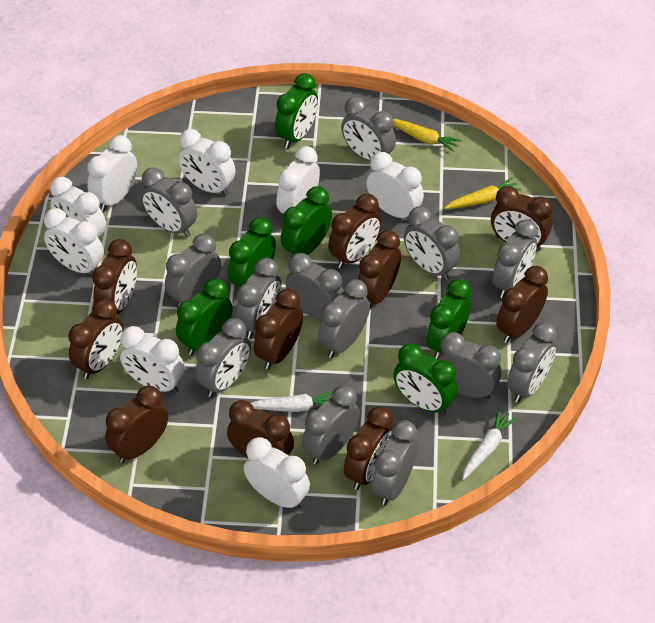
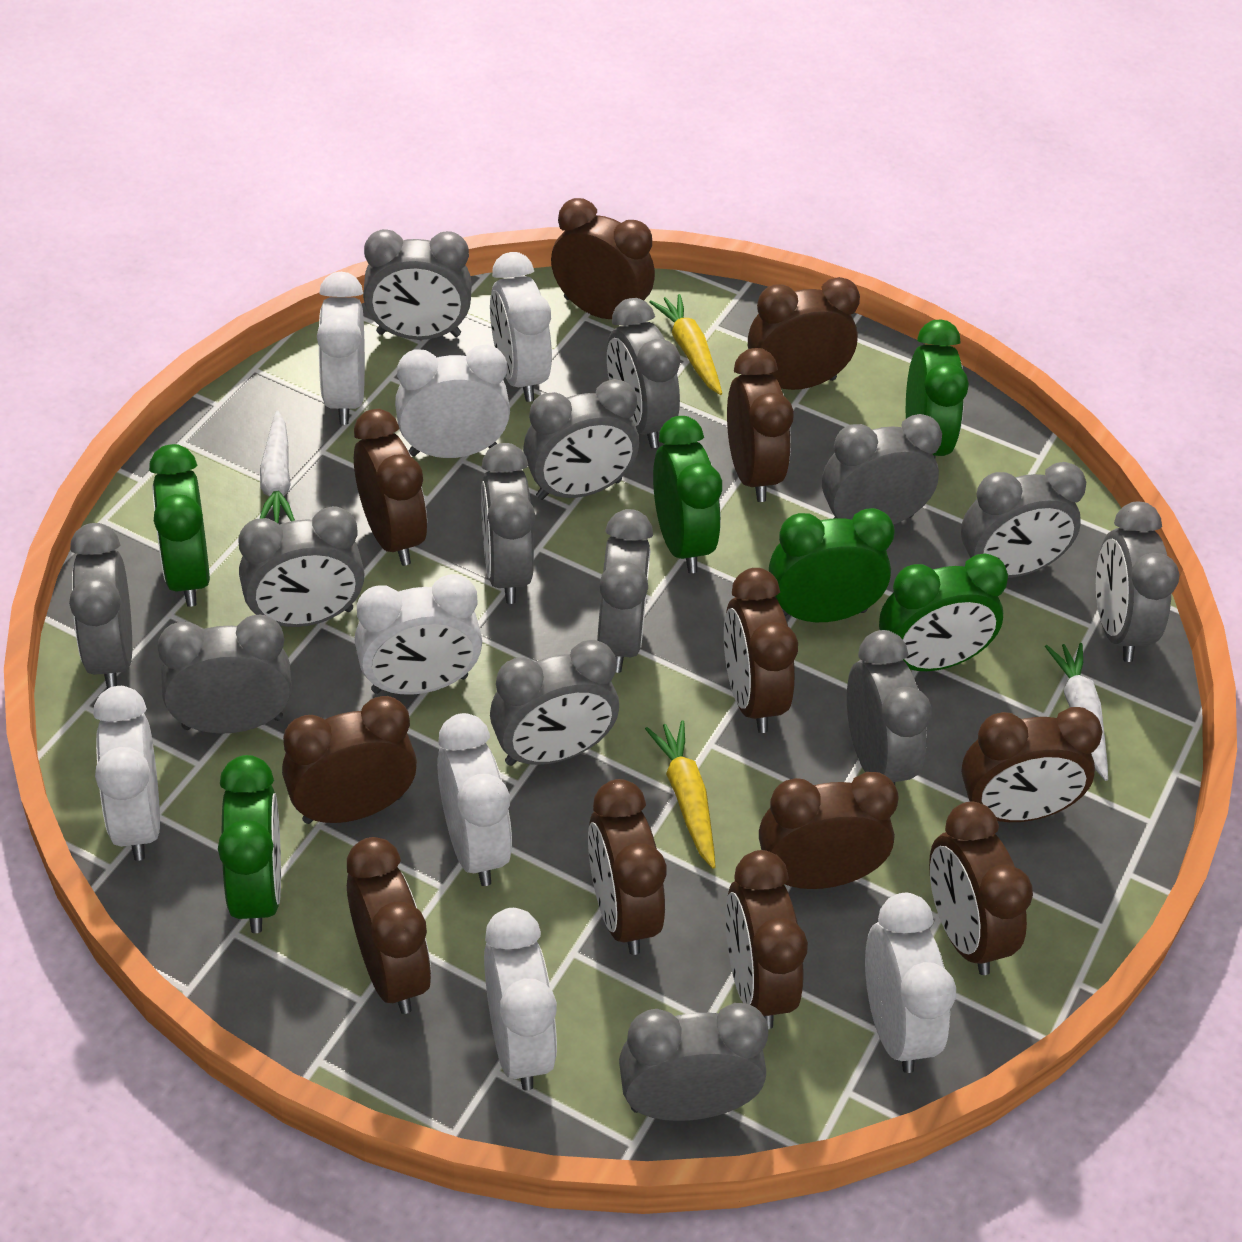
brown clock: 10 -> 12
grey clock: 13 -> 14

